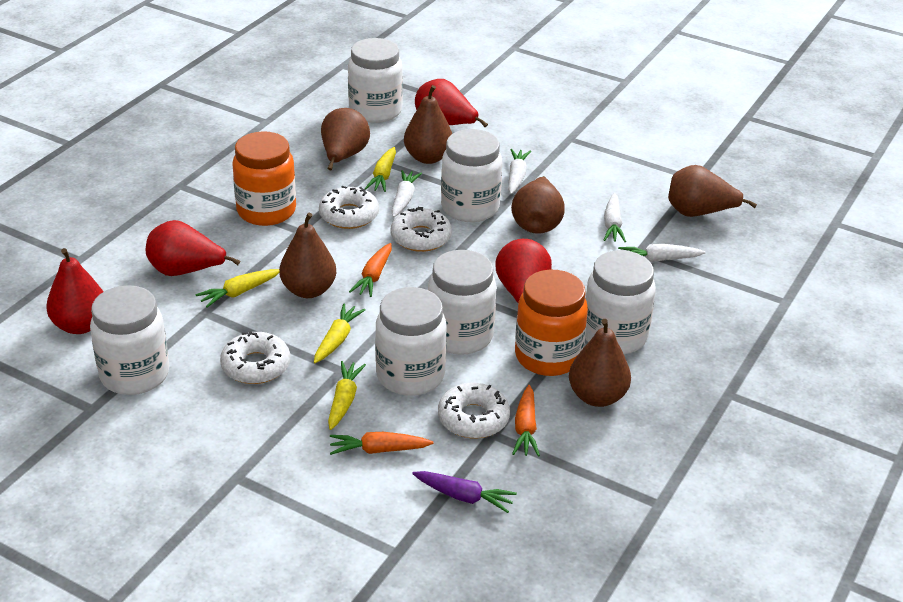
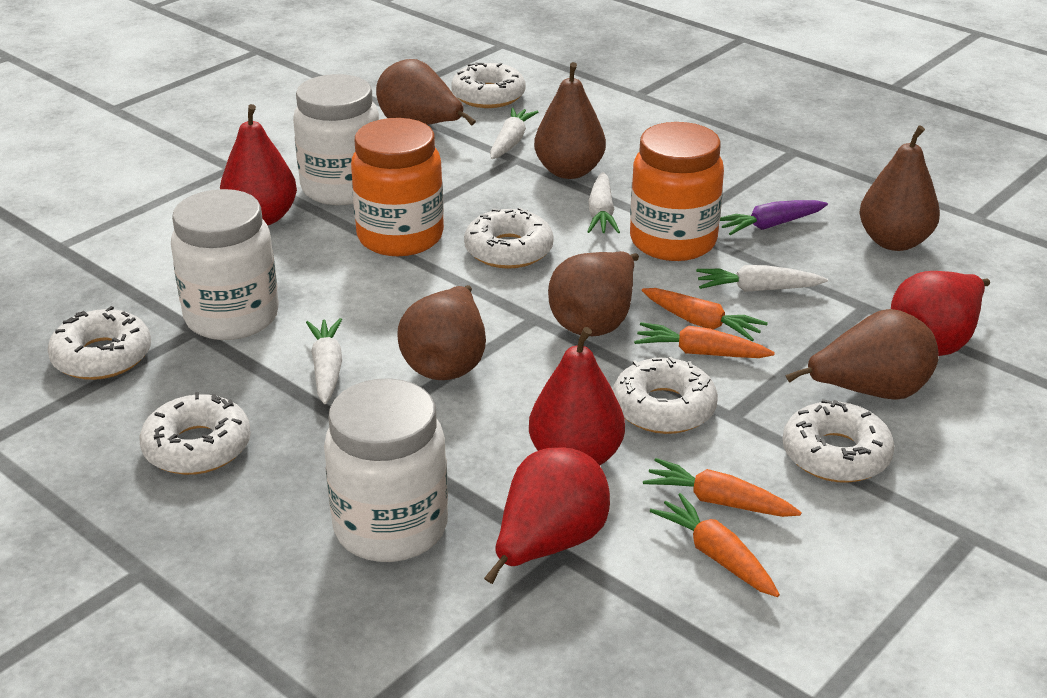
orange carrot: 3 -> 4
white donut: 4 -> 6
white jar: 6 -> 3
yellow carrot: 4 -> 0

